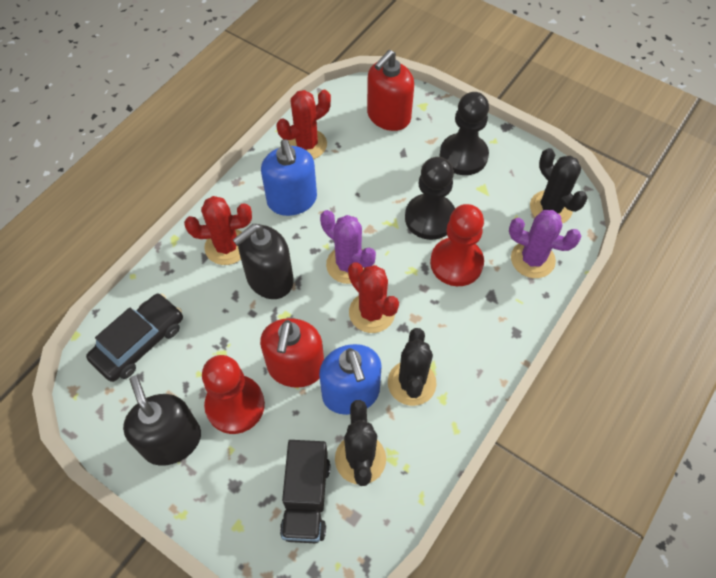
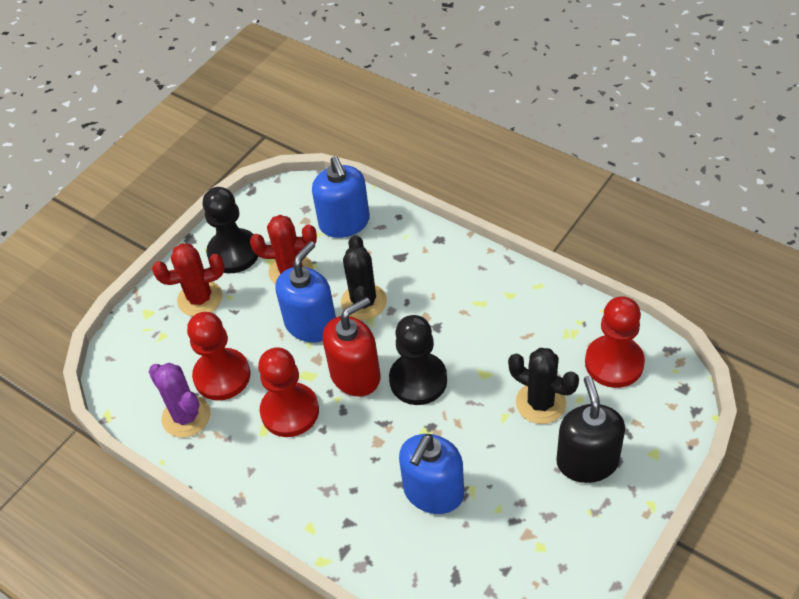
black cactus: 3 -> 2
black car: 1 -> 0
black soap dispenser: 2 -> 1
black truck: 1 -> 0
blue soap dispenser: 2 -> 3
purple cactus: 2 -> 1
red cactus: 3 -> 2
red pawn: 2 -> 3
red soap dispenser: 2 -> 1

